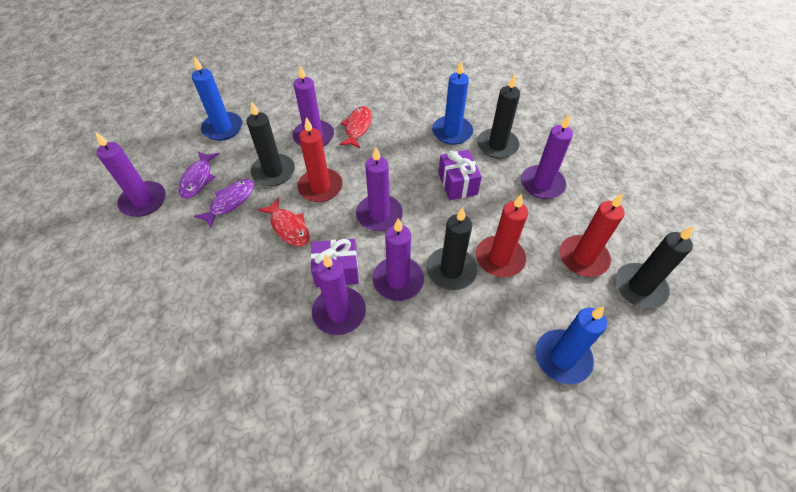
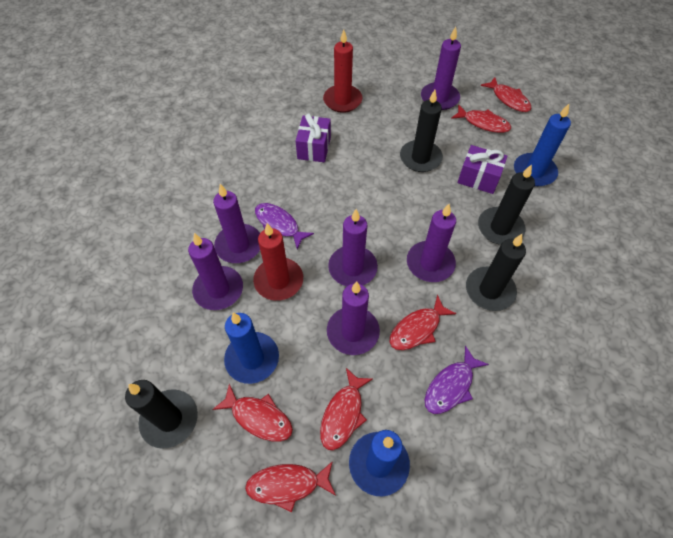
red candle: 3 -> 2
red fish: 2 -> 6

